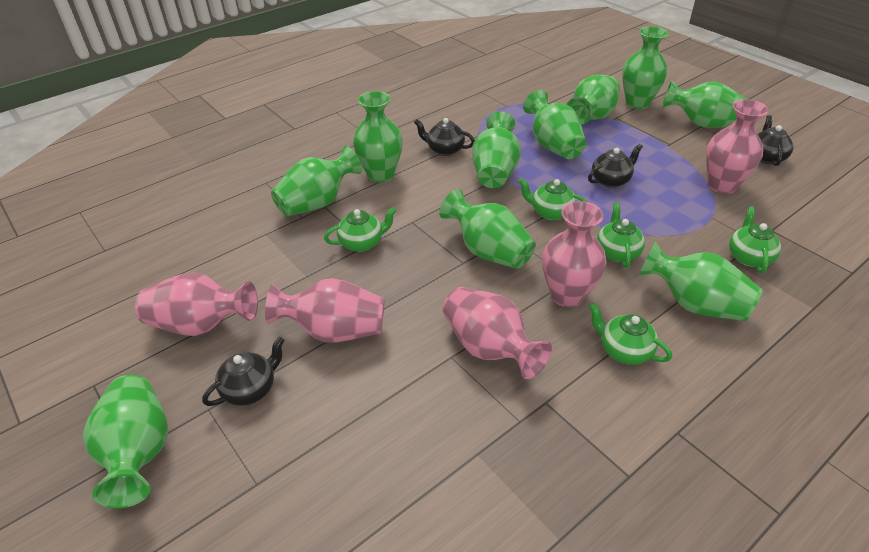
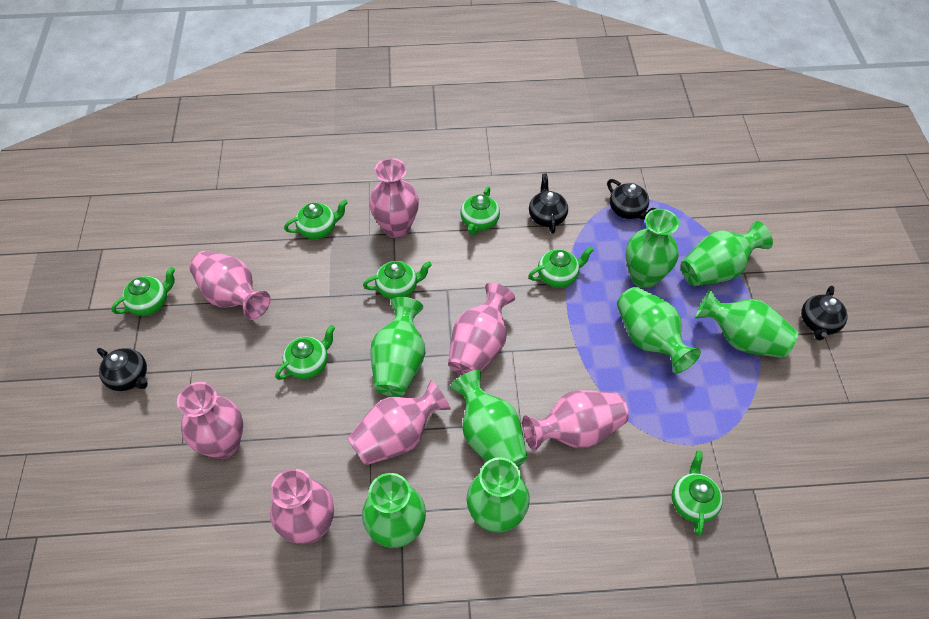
green teapot: 5 -> 7
green vase: 10 -> 8
pink vase: 5 -> 7

